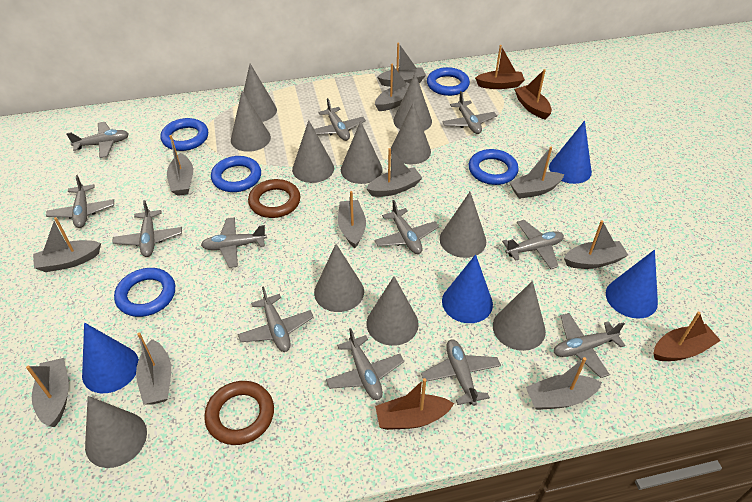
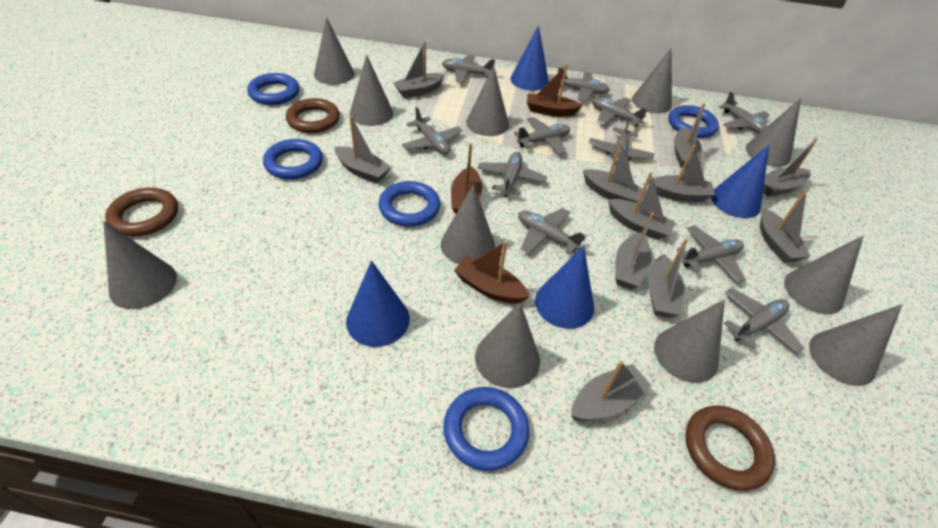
brown boat: 4 -> 3
brown ring: 2 -> 3
grey plane: 12 -> 11

